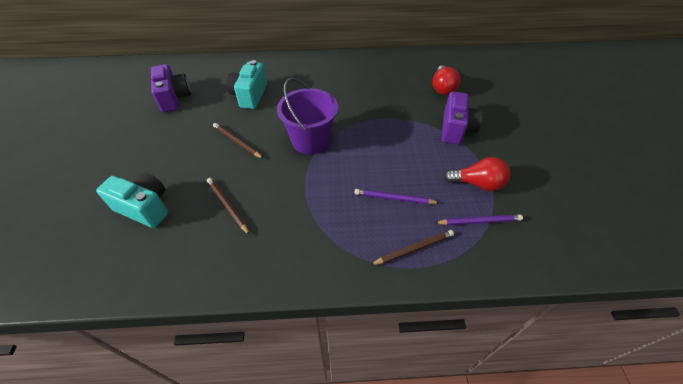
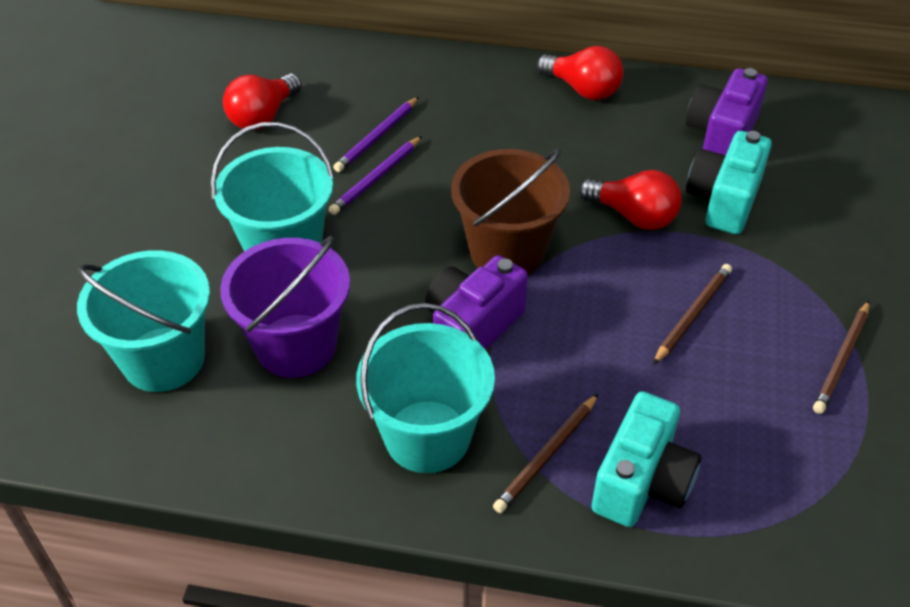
brown bucket: 0 -> 1
red light bulb: 2 -> 3
turquoise bucket: 0 -> 3

